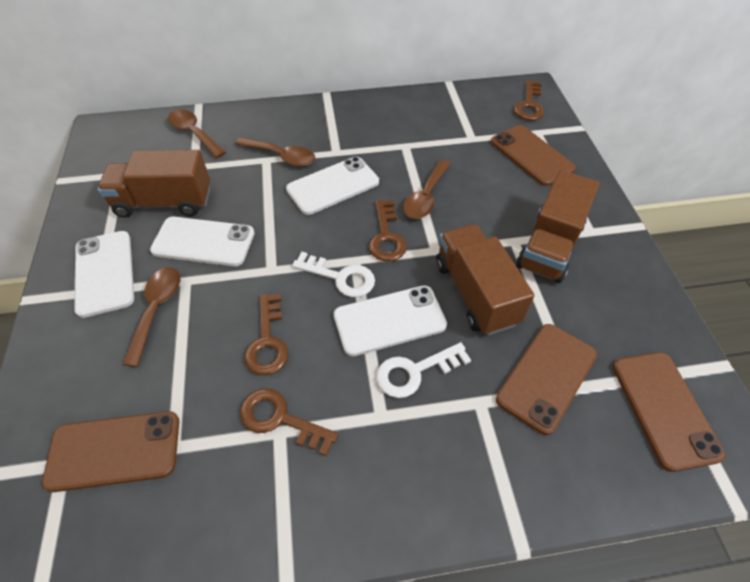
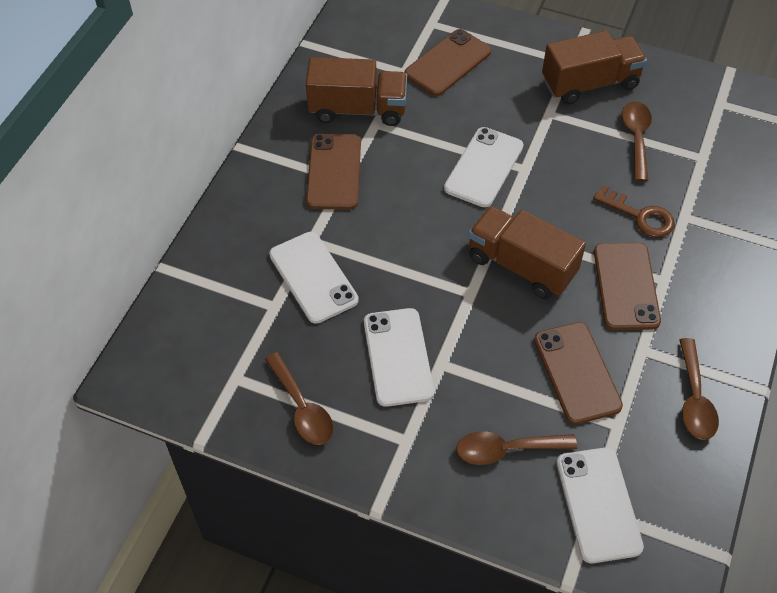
brown key: 4 -> 1
white key: 2 -> 0

